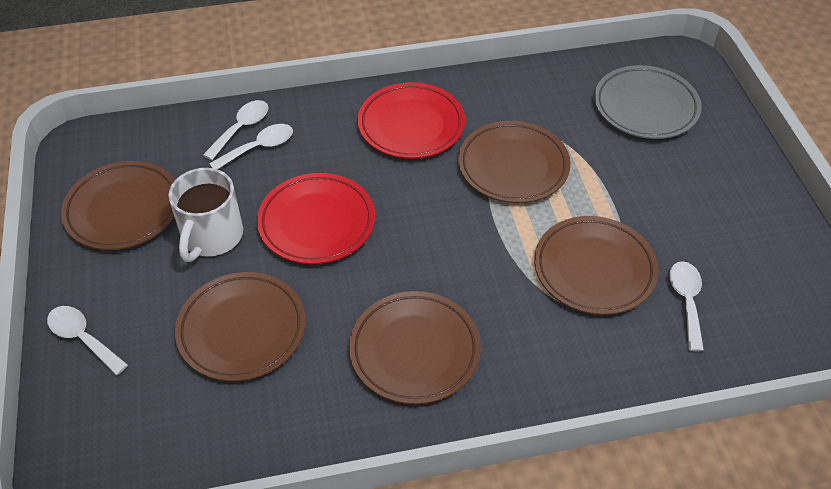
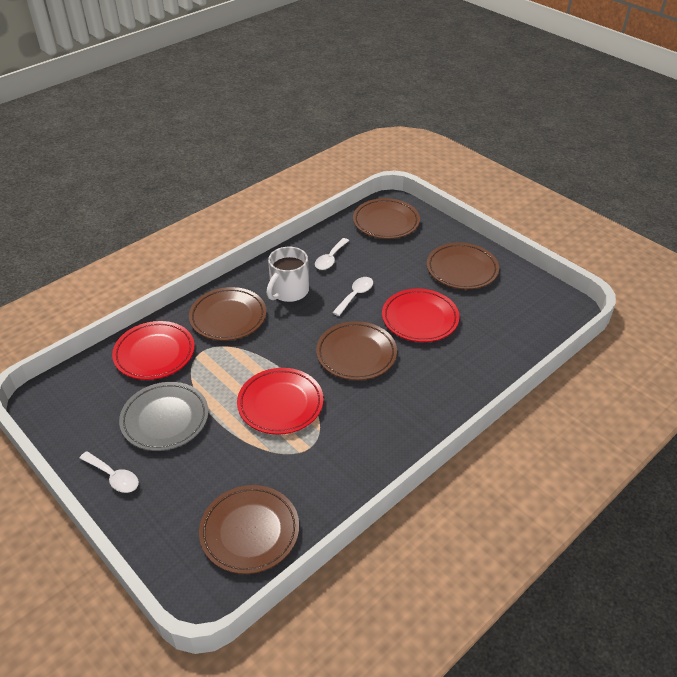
red plate: 2 -> 3
white spoon: 4 -> 3

